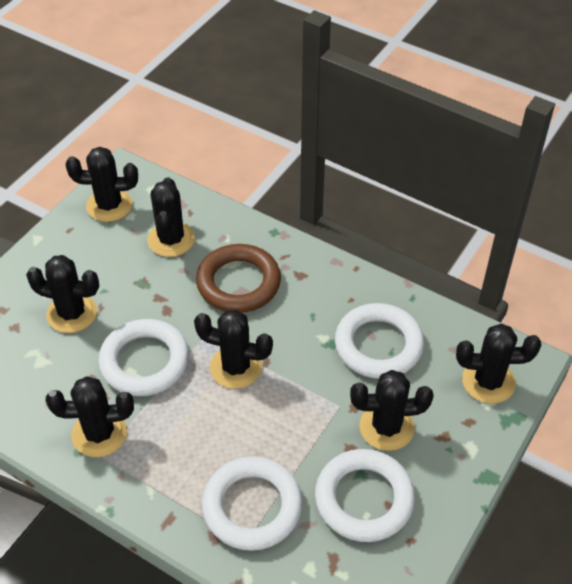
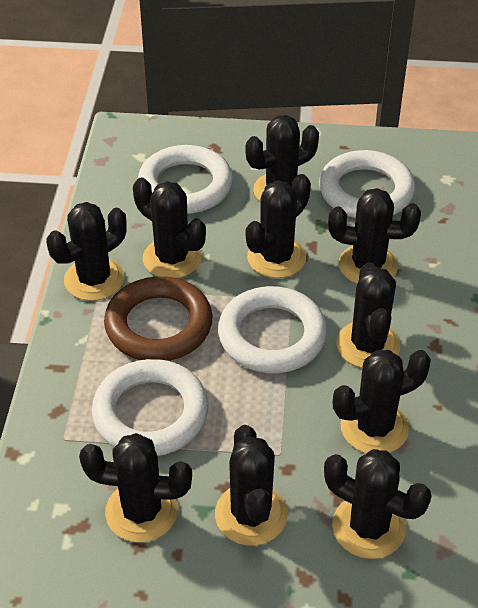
black cactus: 7 -> 10

